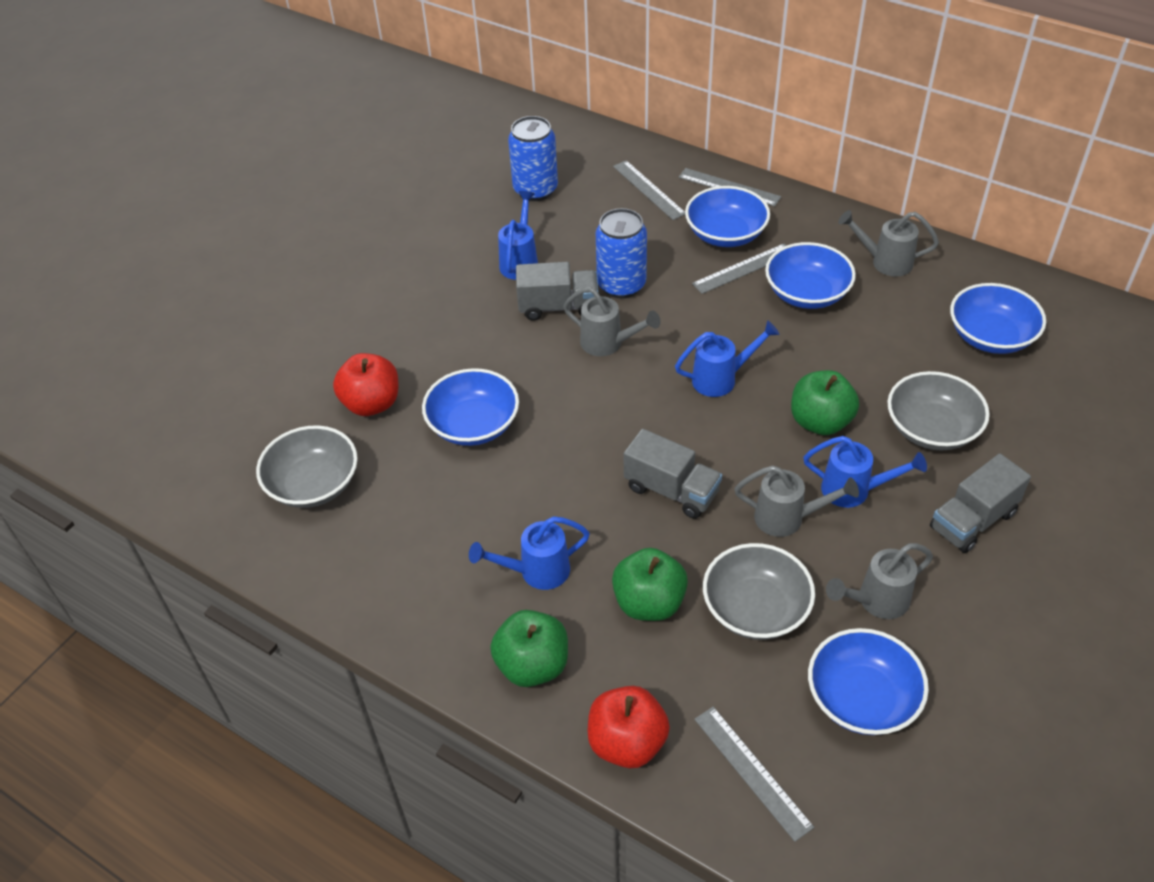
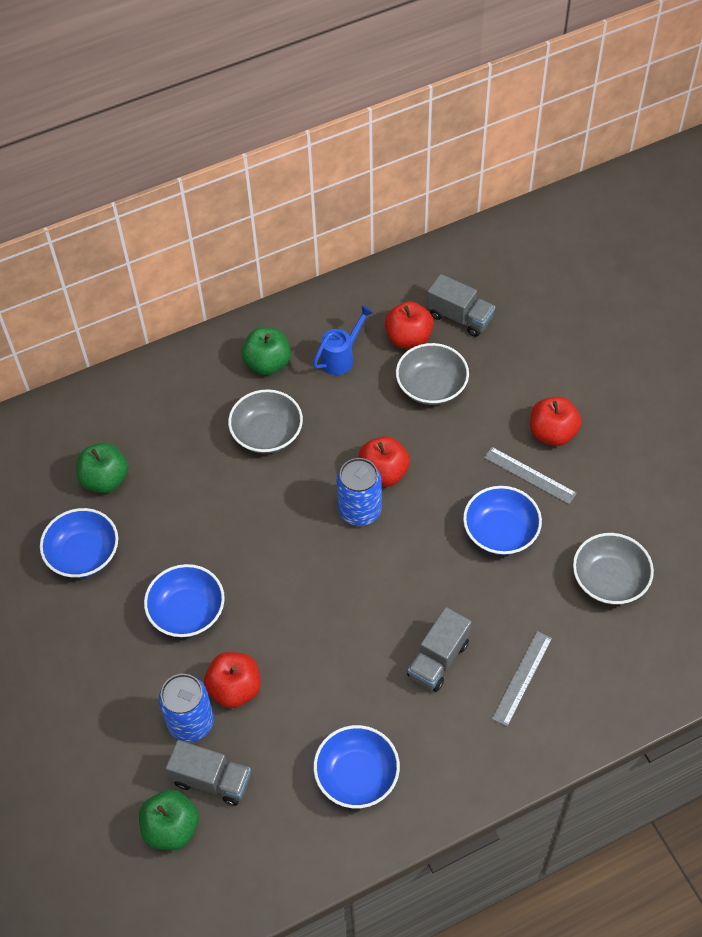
blue bowl: 5 -> 4
blue watering can: 4 -> 1
grey ruler: 4 -> 2
grey watering can: 4 -> 0
red apple: 2 -> 4

